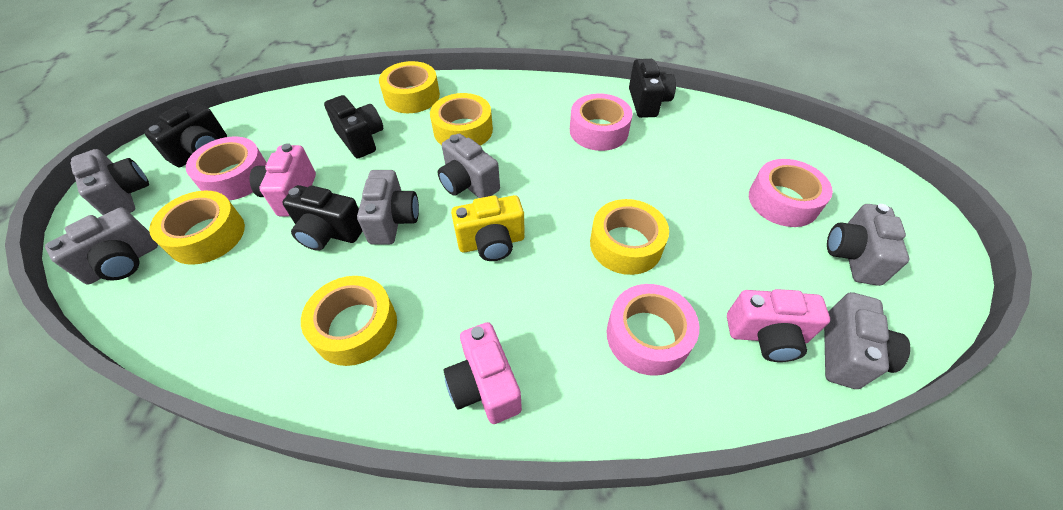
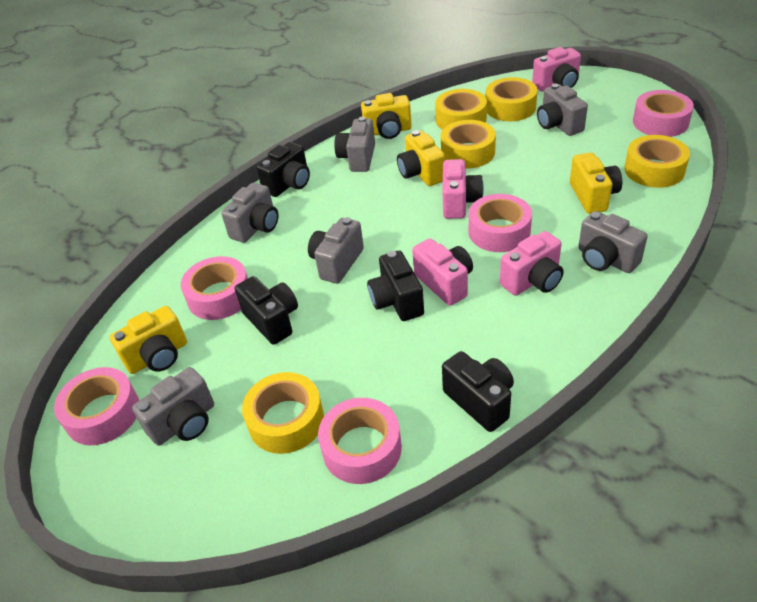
pink camera: 3 -> 4
pink tape: 4 -> 5
yellow camera: 1 -> 4

